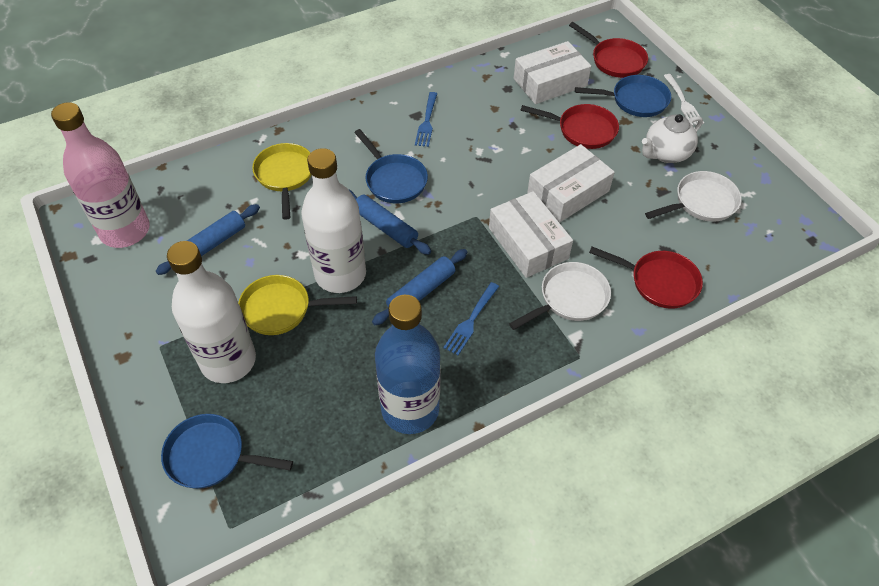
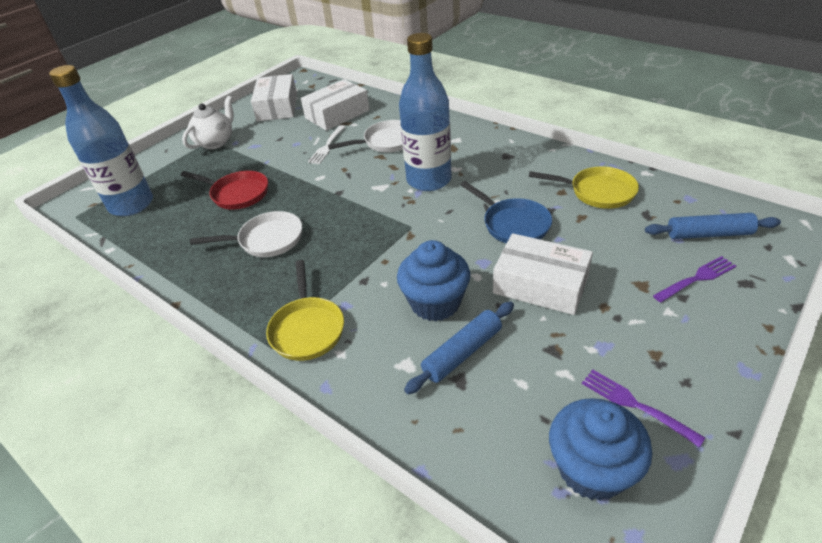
blue bottle: 1 -> 2
blue cupcake: 0 -> 2
blue fork: 2 -> 0
blue pan: 3 -> 1
blue rolling pin: 3 -> 2
pink bottle: 1 -> 0
purple fork: 0 -> 2
red pan: 3 -> 1
white bottle: 2 -> 0

